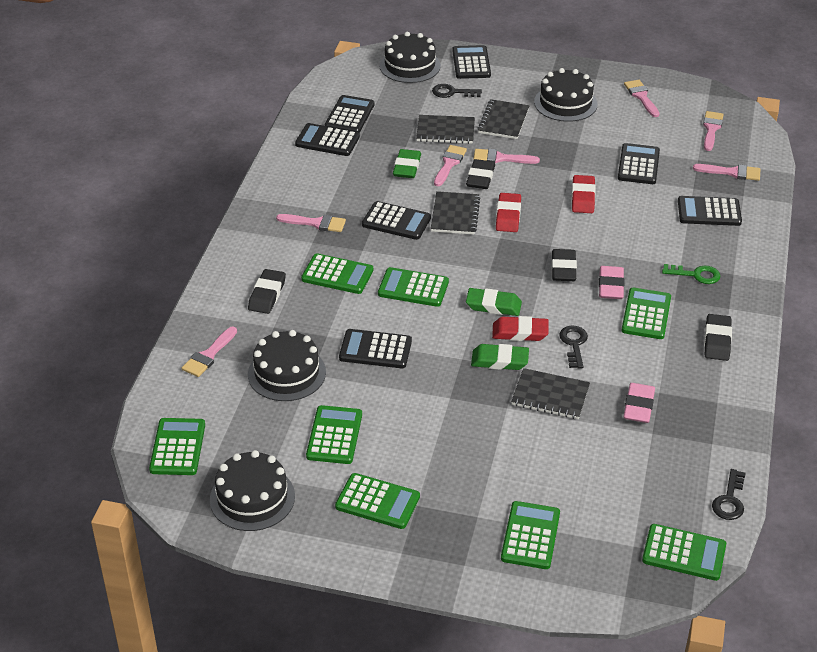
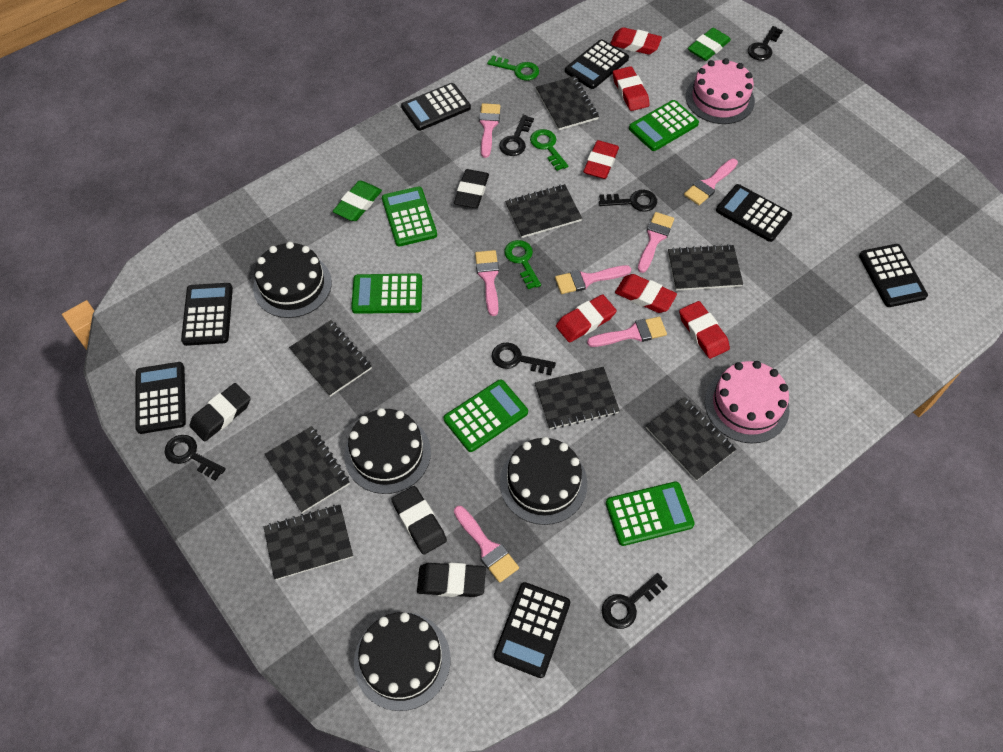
black key: 3 -> 6
black notebook: 4 -> 8
green calculator: 8 -> 5
green eraser: 3 -> 2
green key: 1 -> 3
pink cake: 0 -> 2
pink eraser: 2 -> 0
red eraser: 3 -> 6

